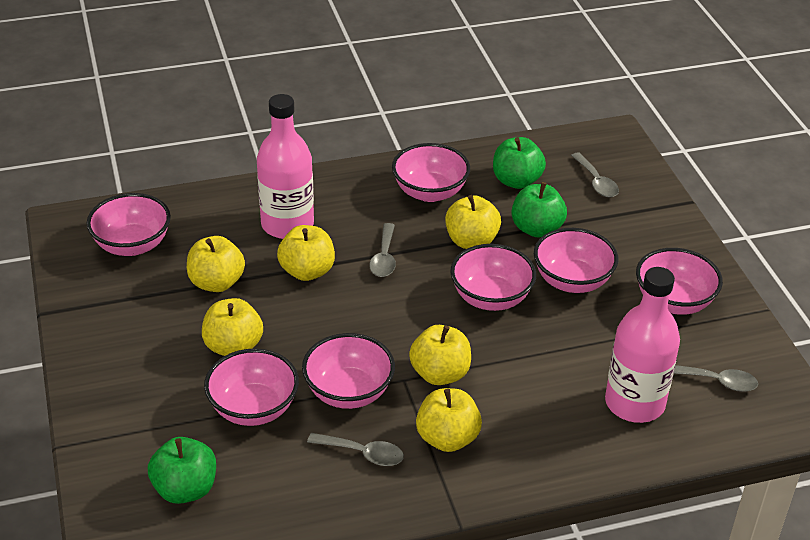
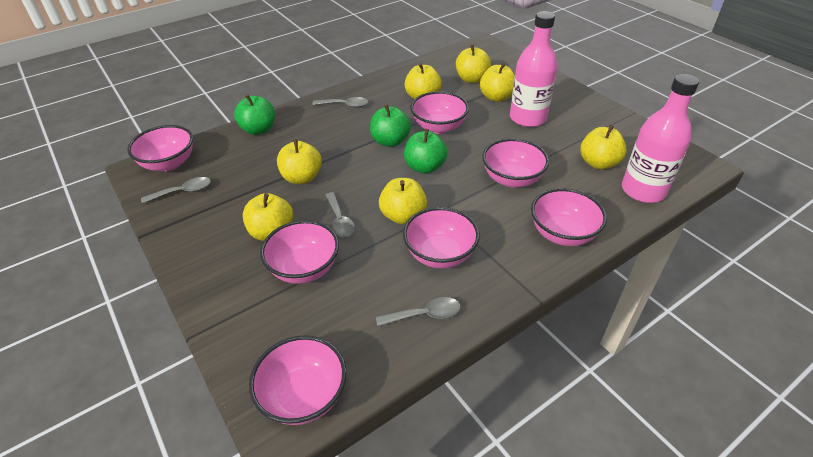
yellow apple: 6 -> 7

